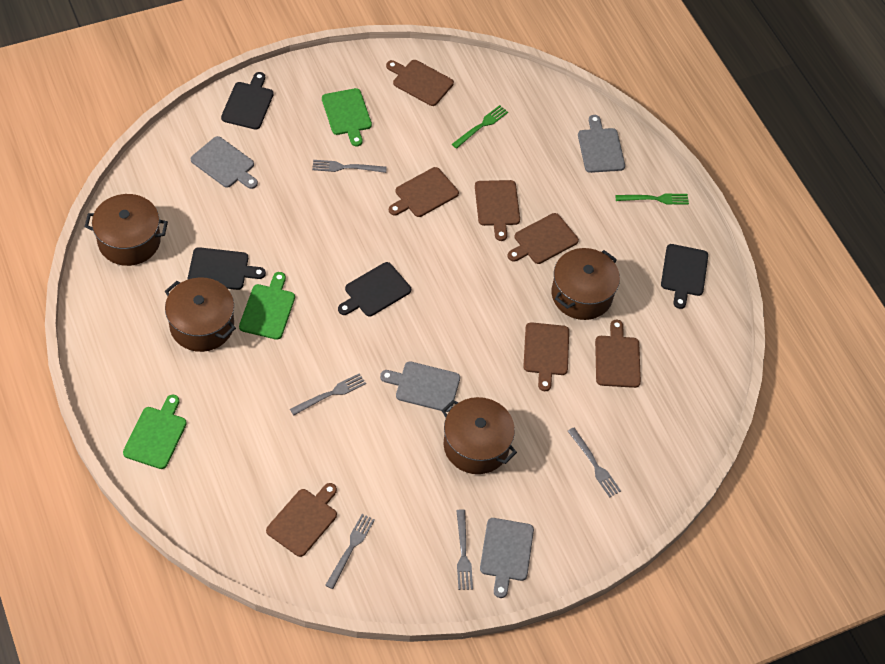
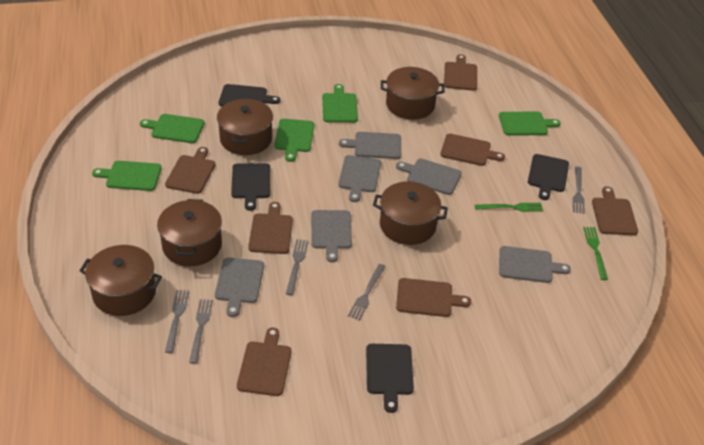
brown pot: 4 -> 5
green cutting board: 3 -> 5
grey cutting board: 4 -> 6

